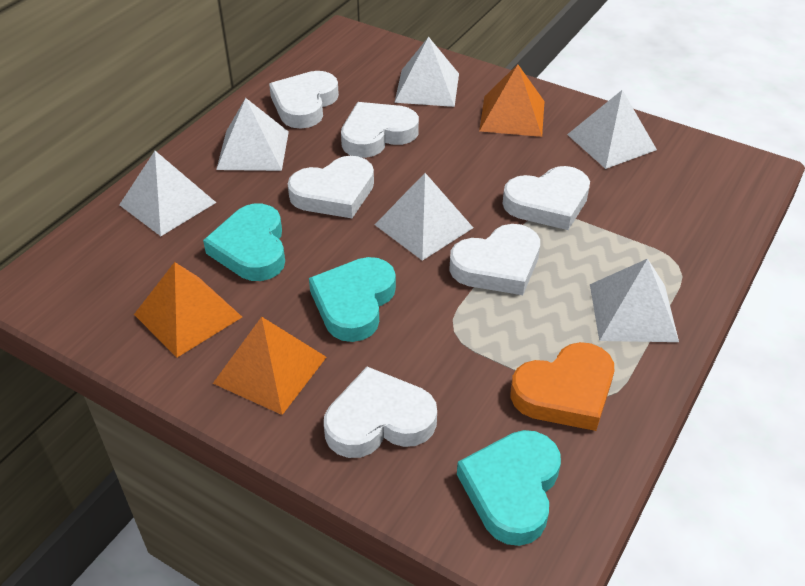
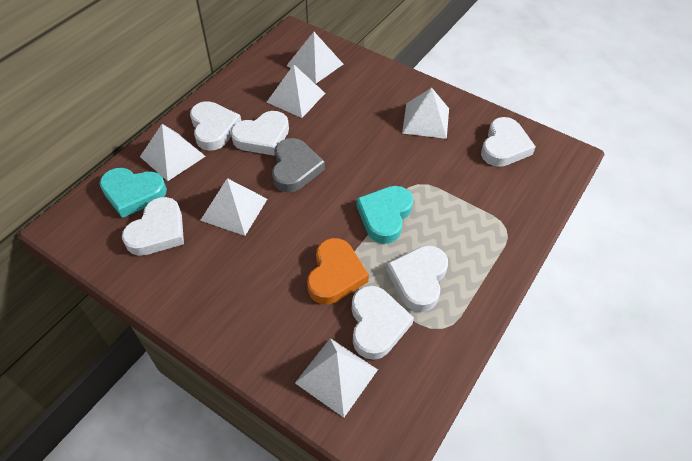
grey heart: 0 -> 1
orange pyramid: 3 -> 0
turquoise heart: 3 -> 2

